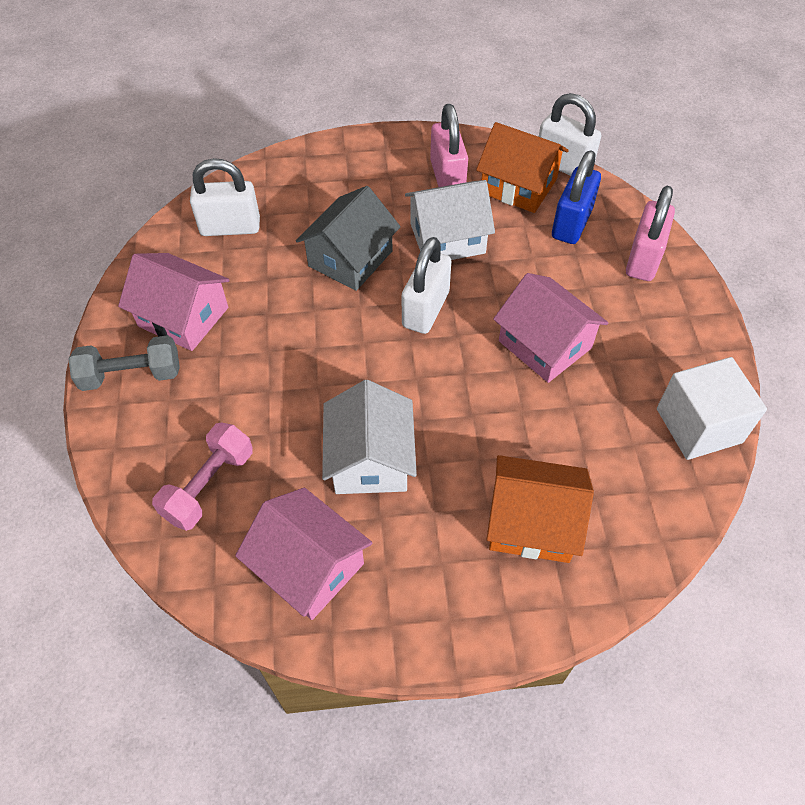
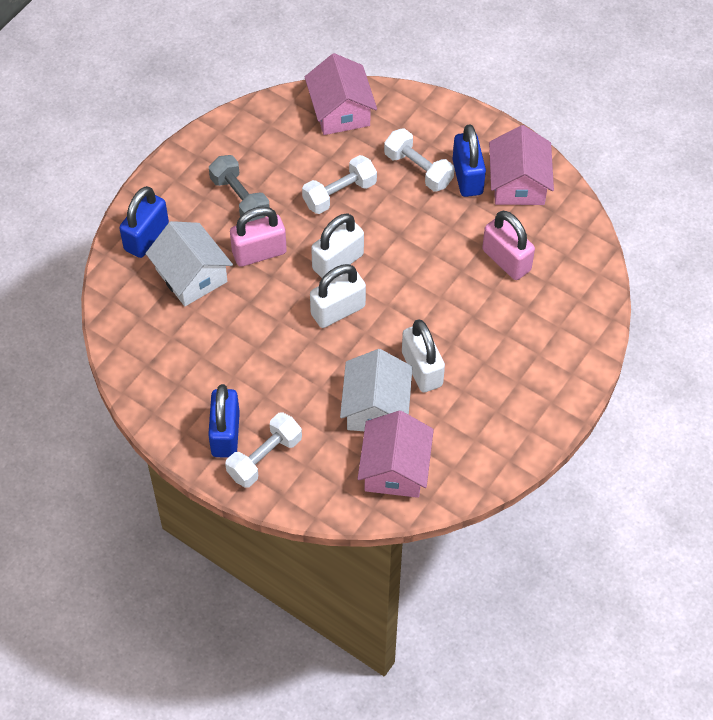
blue padlock: 1 -> 3
grey house: 1 -> 0
orange house: 2 -> 0
pink dumbbell: 1 -> 0
white cube: 1 -> 0
white dumbbell: 0 -> 3

